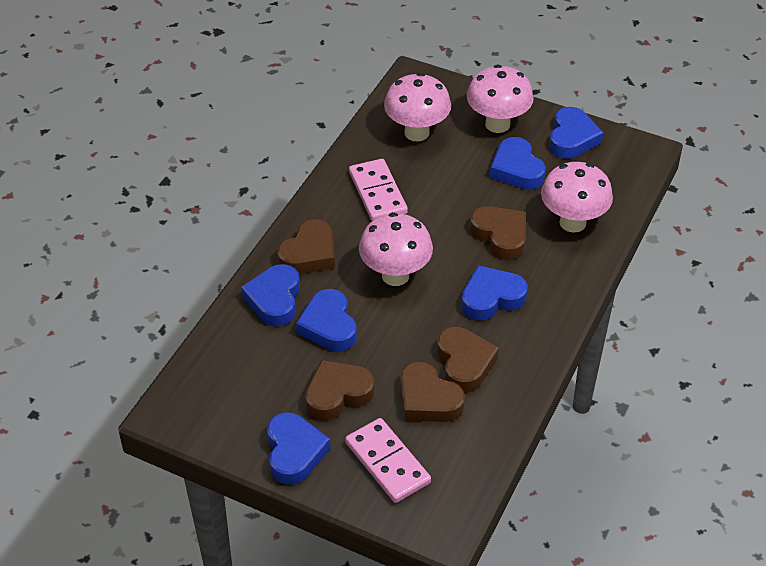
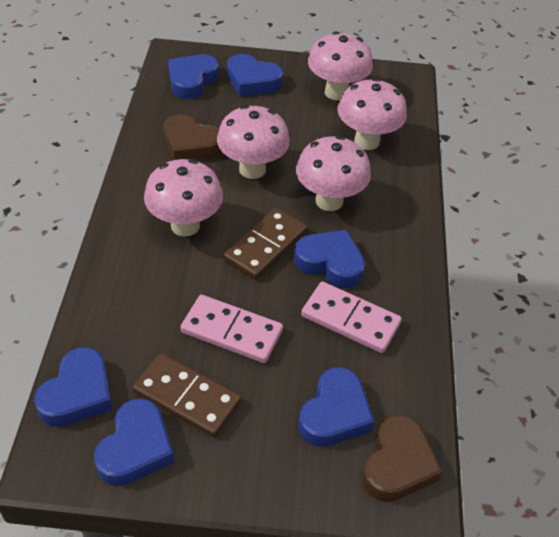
brown domino: 0 -> 2
brown heart: 5 -> 2
pink mushroom: 4 -> 5

